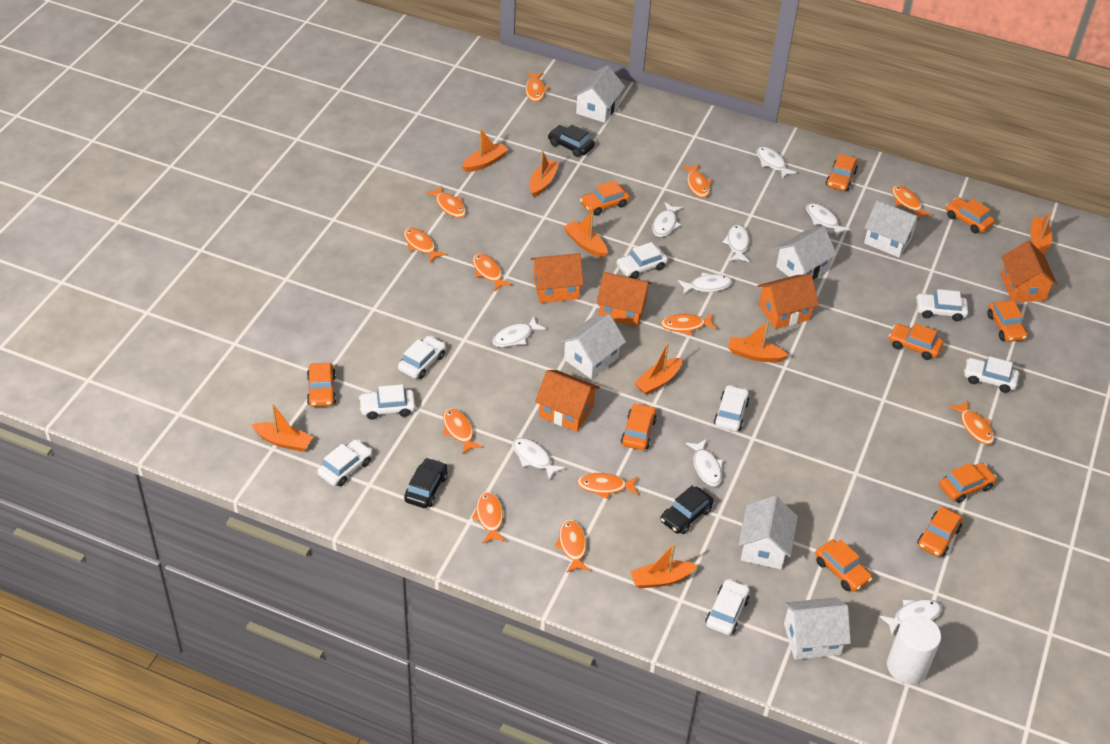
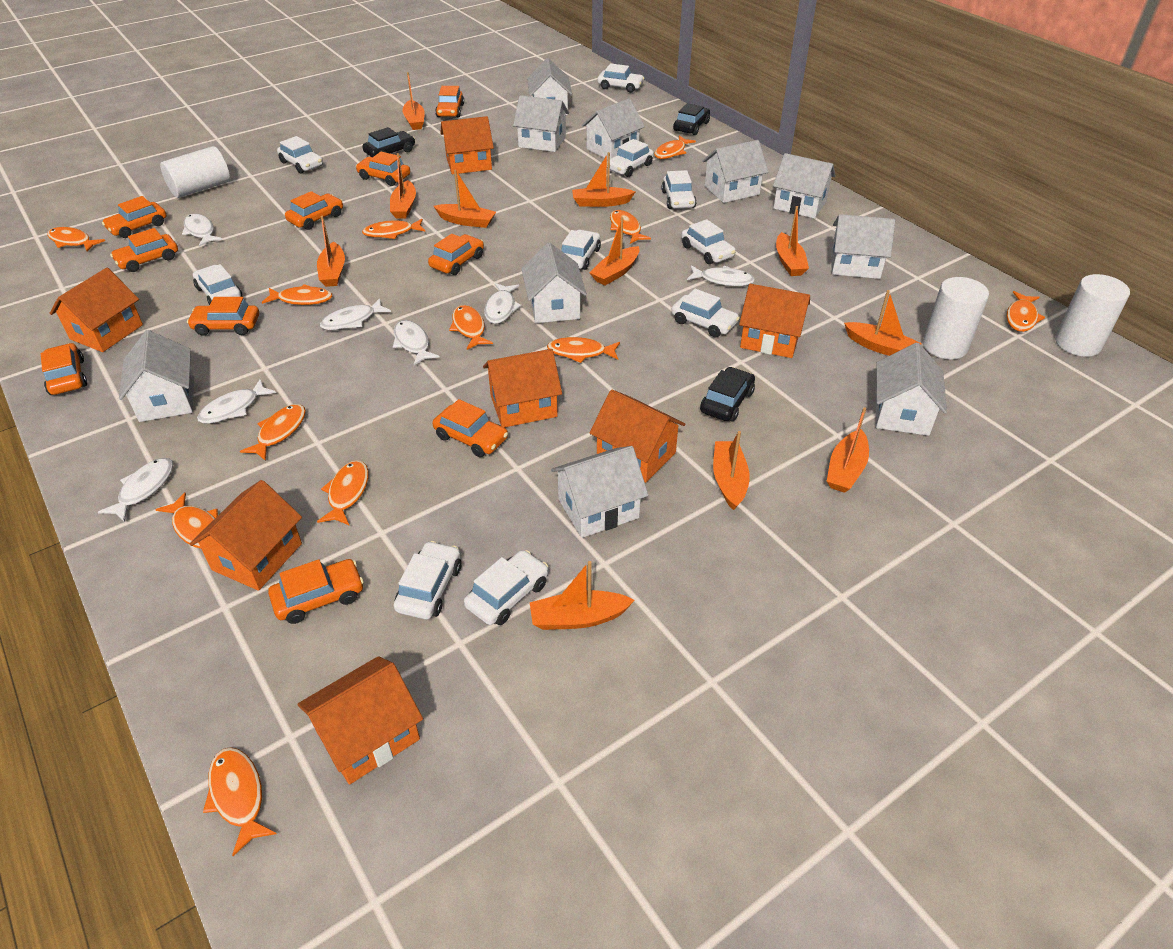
orange boat: 8 -> 11
orange house: 5 -> 7
white car: 8 -> 10
white cylinder: 1 -> 3
white fish: 9 -> 7
white house: 6 -> 10

